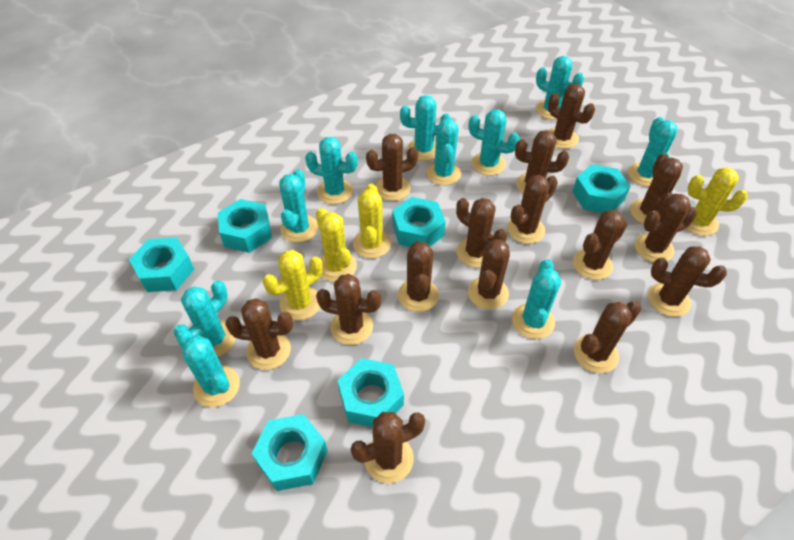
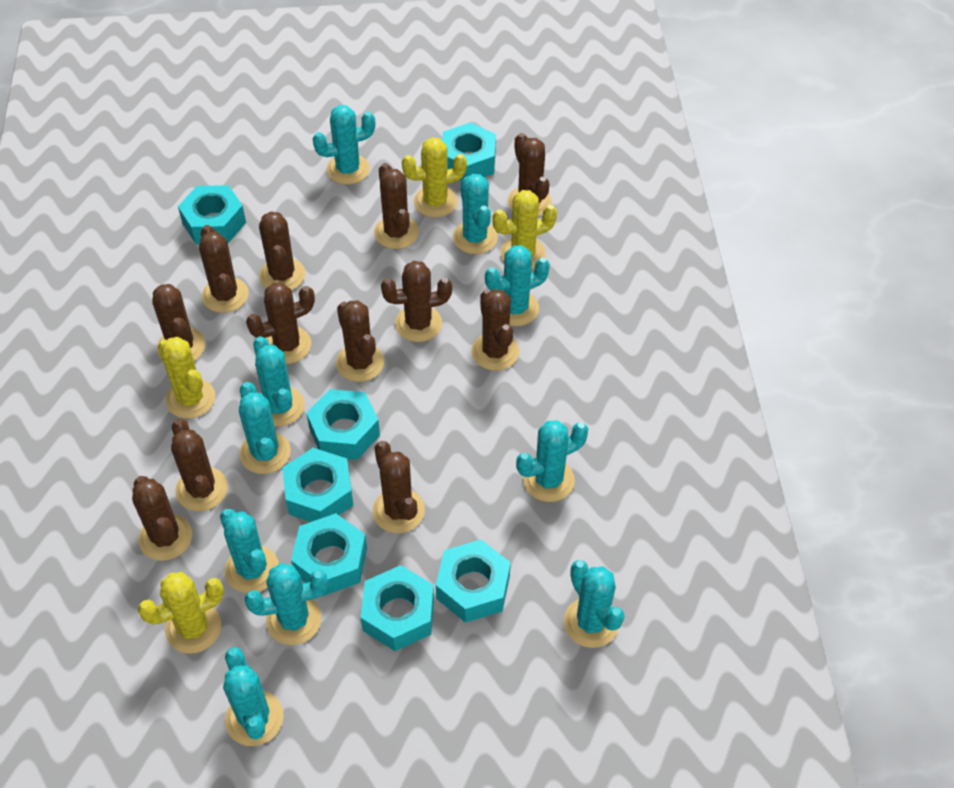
brown cactus: 15 -> 12
turquoise nut: 6 -> 7

